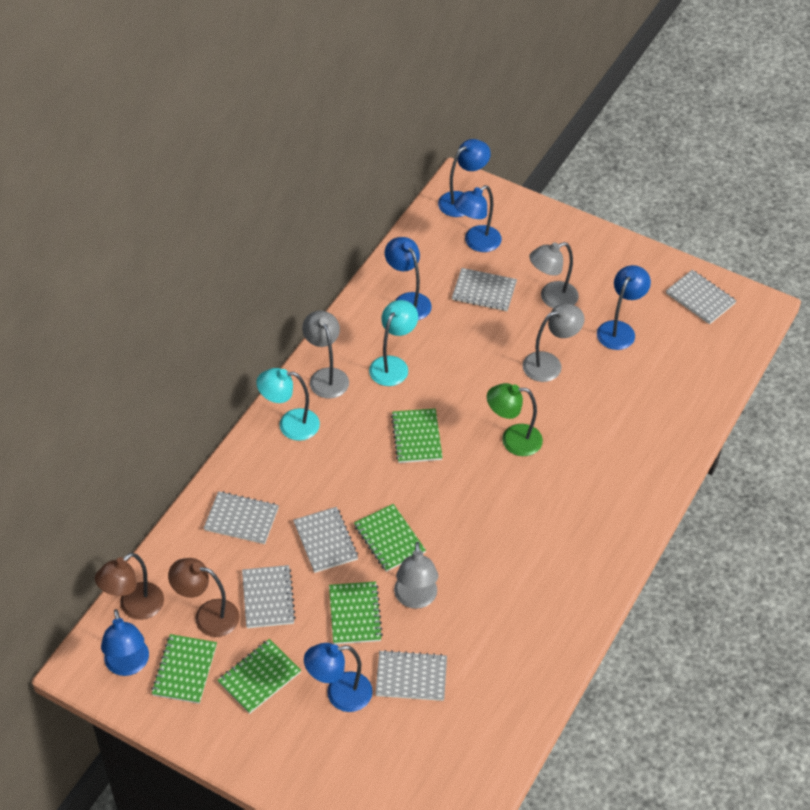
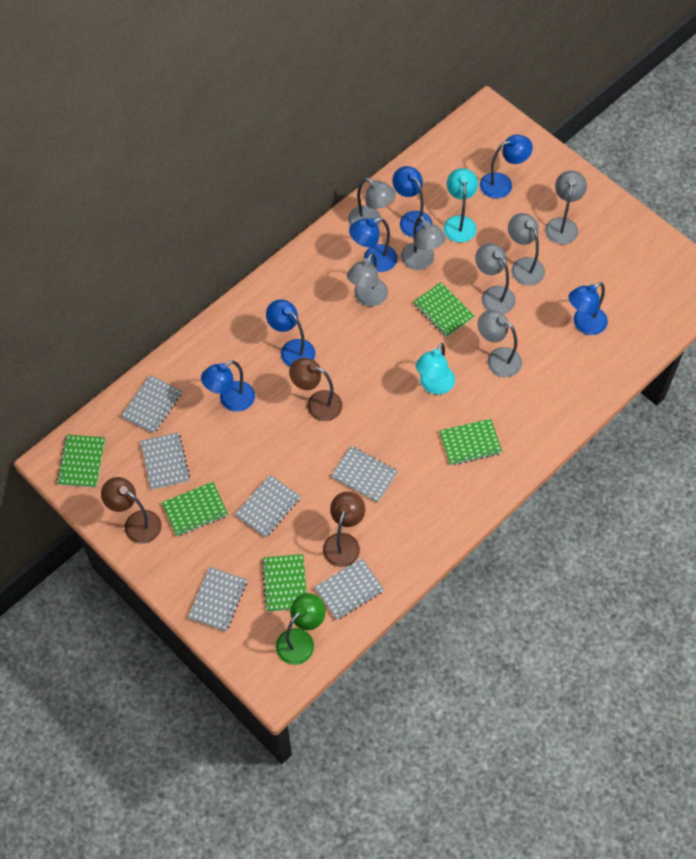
brown lamp: 2 -> 3
grey lamp: 4 -> 7

